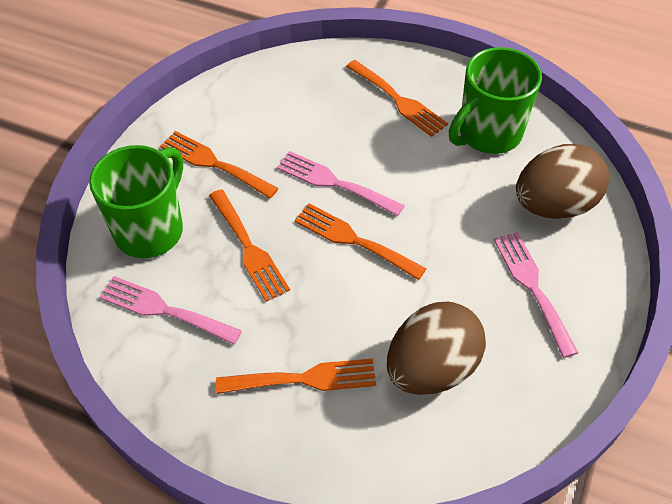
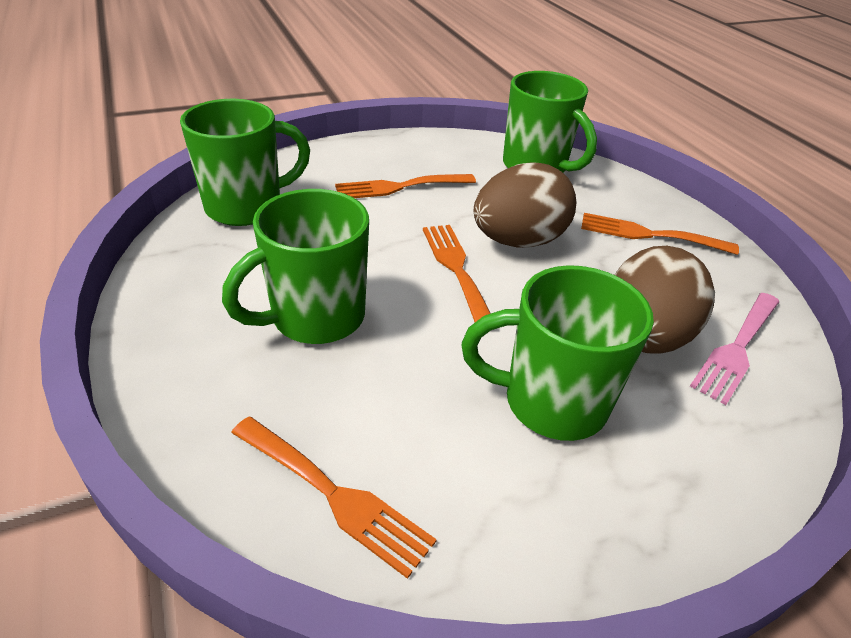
green mug: 2 -> 4
orange fork: 5 -> 4
pink fork: 3 -> 1

